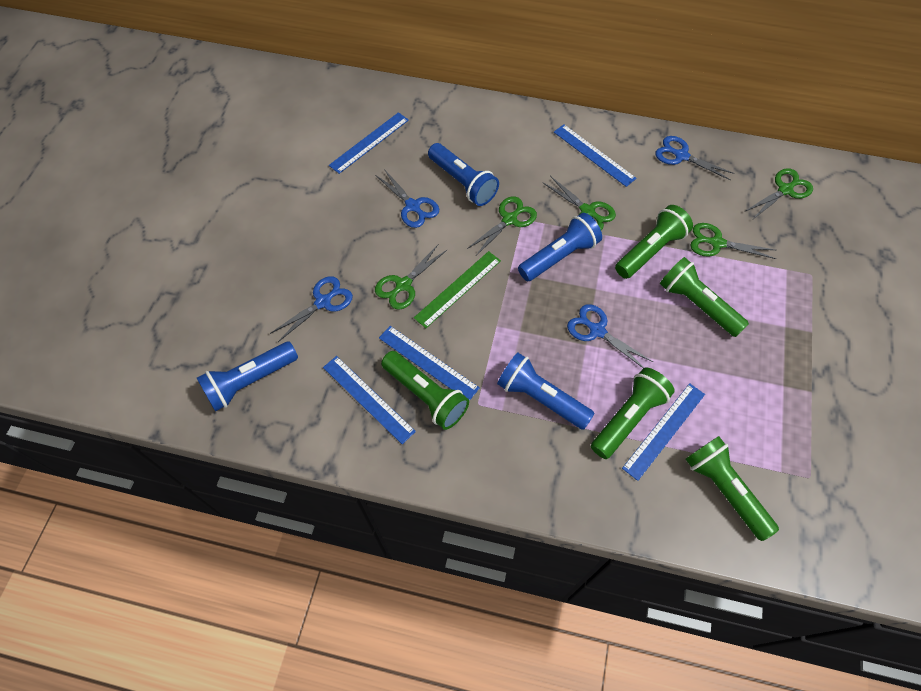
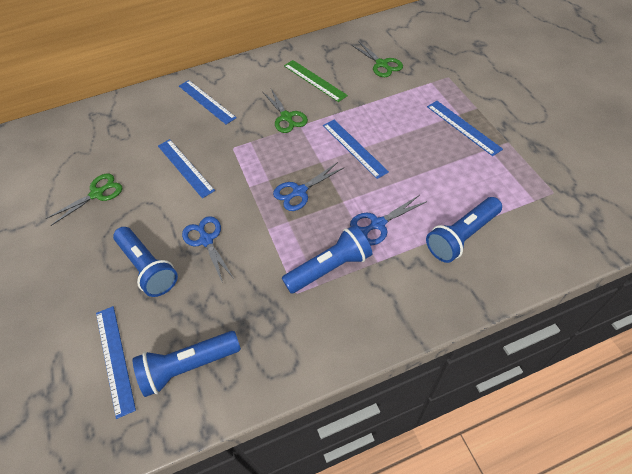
blue scissors: 4 -> 3
green flashlight: 5 -> 0
green scissors: 5 -> 3

